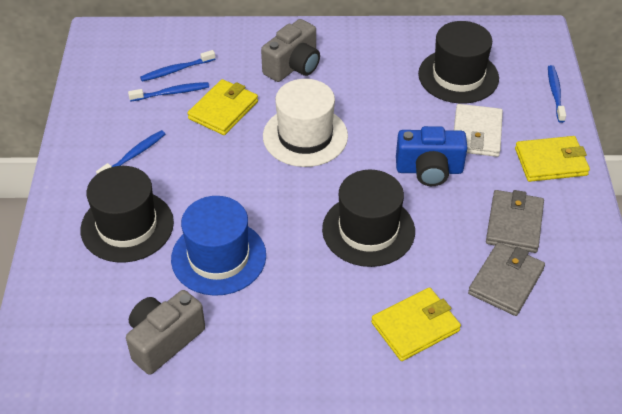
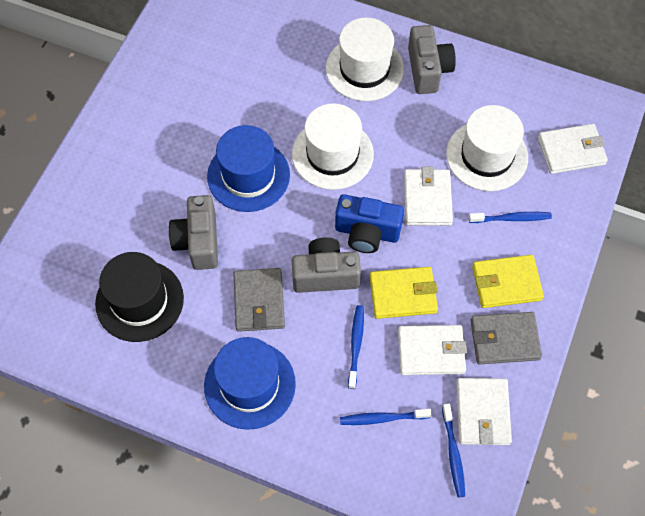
black hat: 3 -> 1
blue hat: 1 -> 2
grey camera: 2 -> 3
white hat: 1 -> 3
white wallet: 1 -> 4
yellow wallet: 3 -> 2

